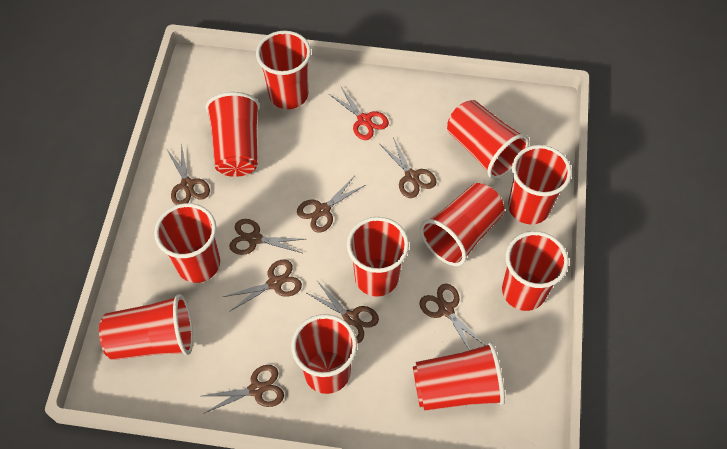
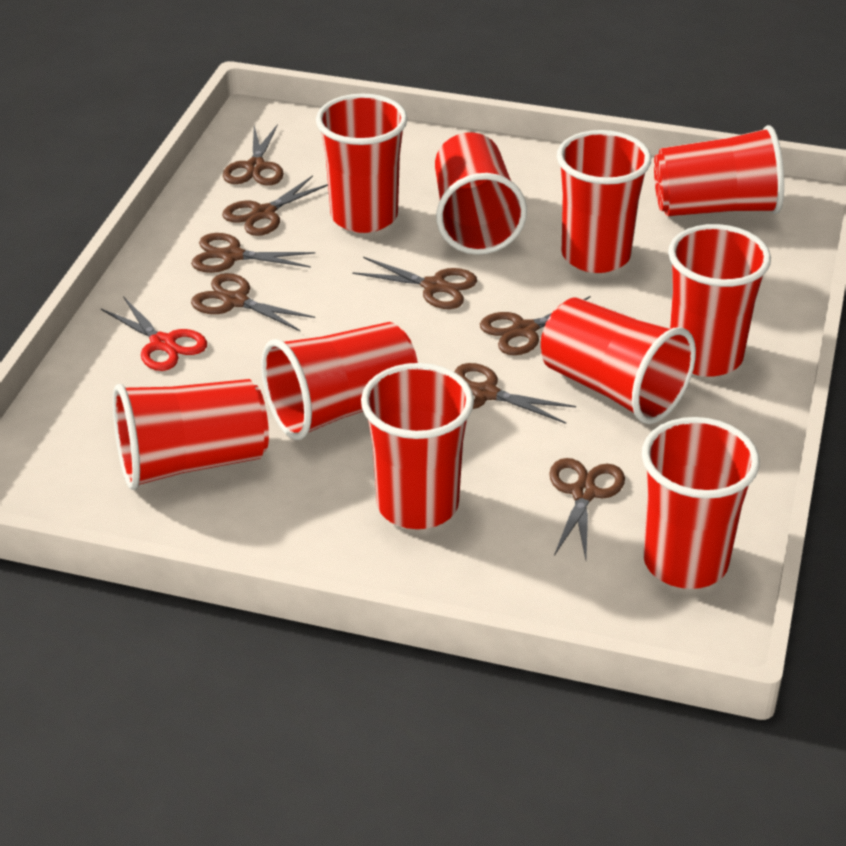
red cup: 11 -> 10

